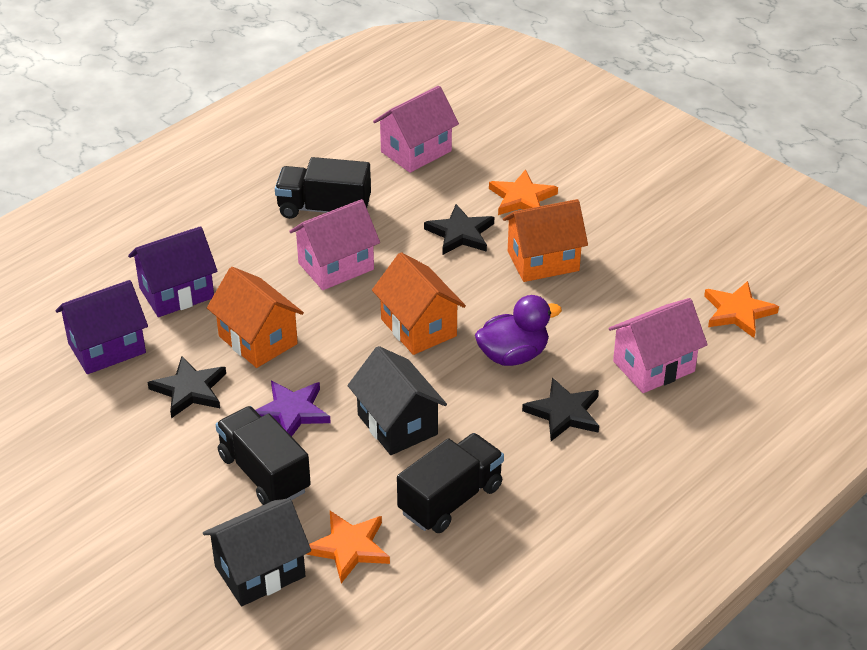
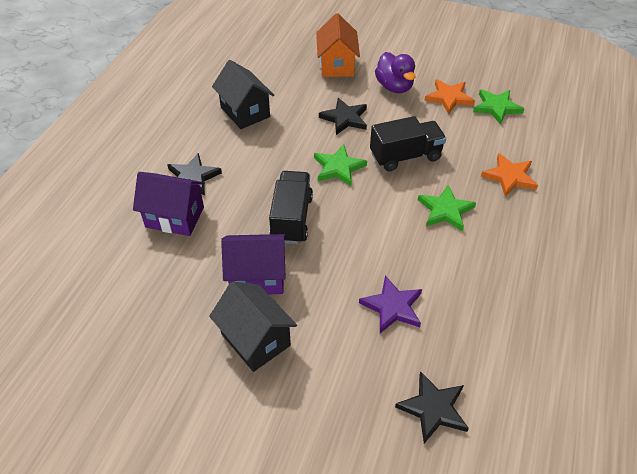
black truck: 3 -> 2
green star: 0 -> 3
orange house: 3 -> 1
orange star: 3 -> 2
pink house: 3 -> 0

